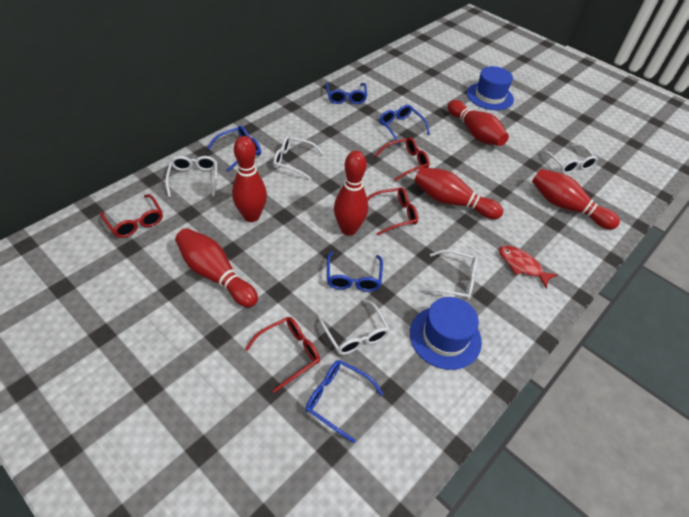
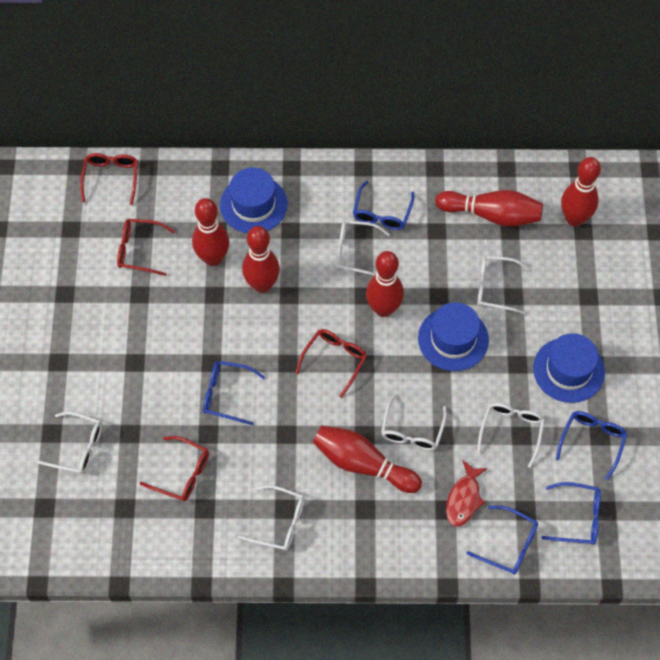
blue hat: 2 -> 3
white glasses: 5 -> 6

